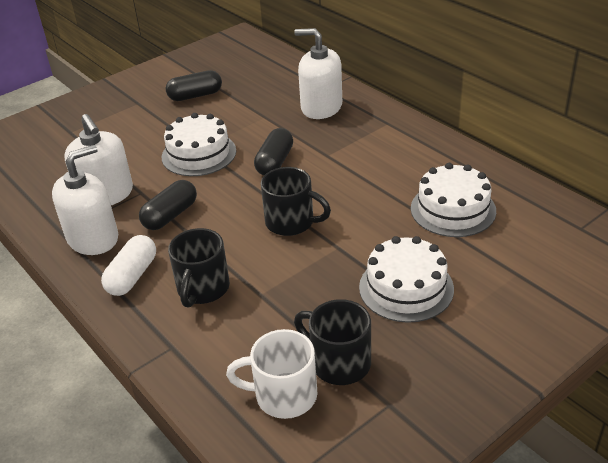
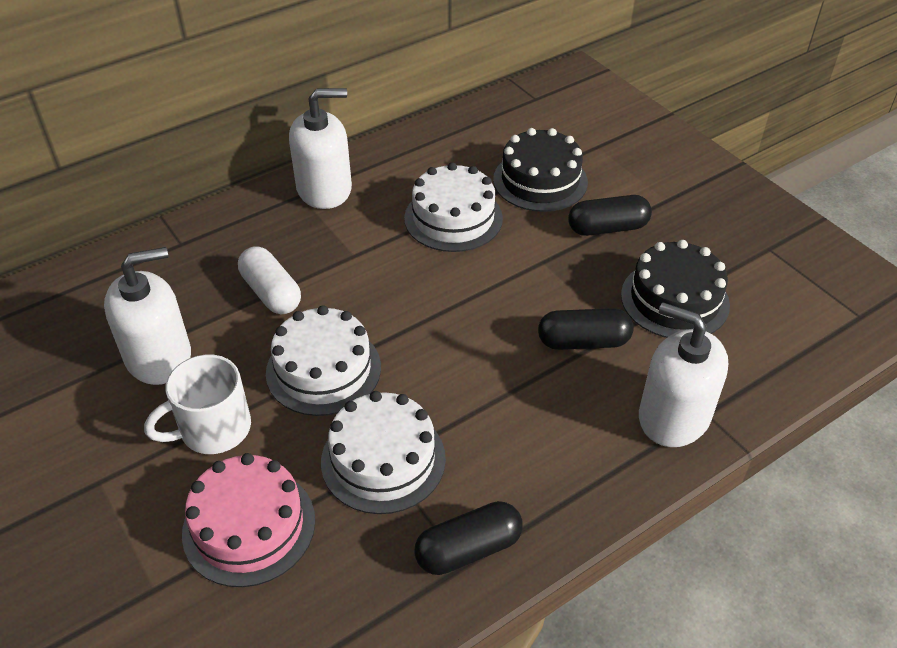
black cake: 0 -> 2
black mug: 3 -> 0
pink cake: 0 -> 1

